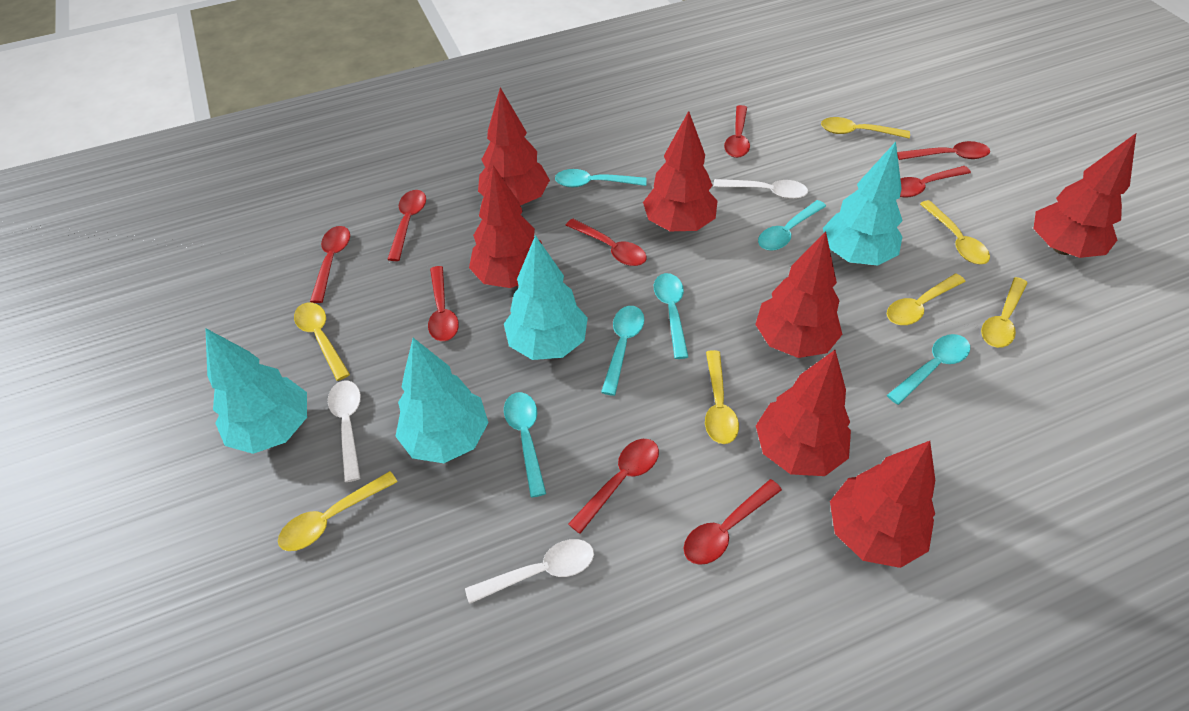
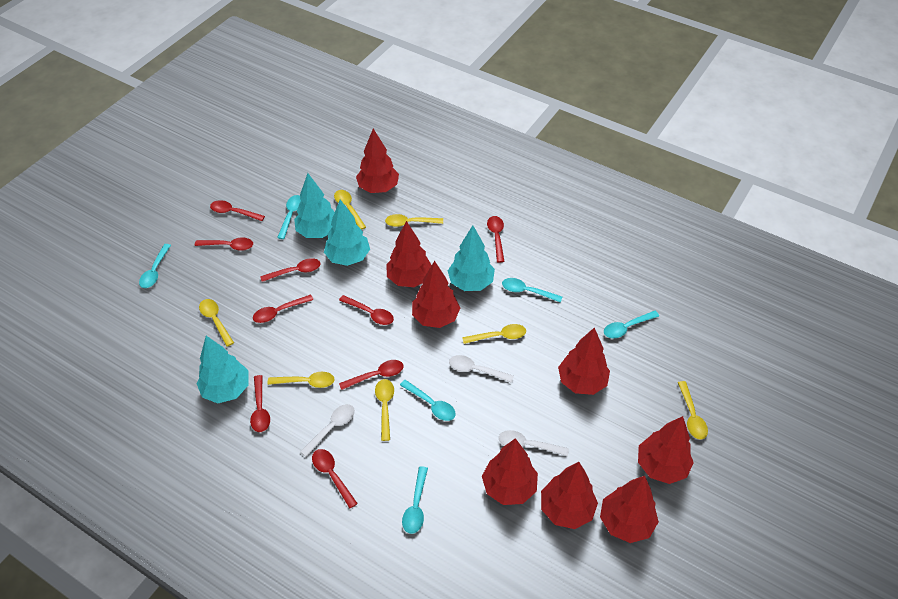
red tree: 7 -> 8

